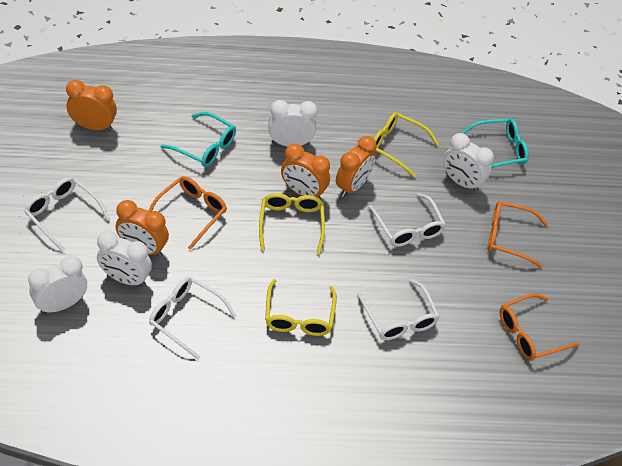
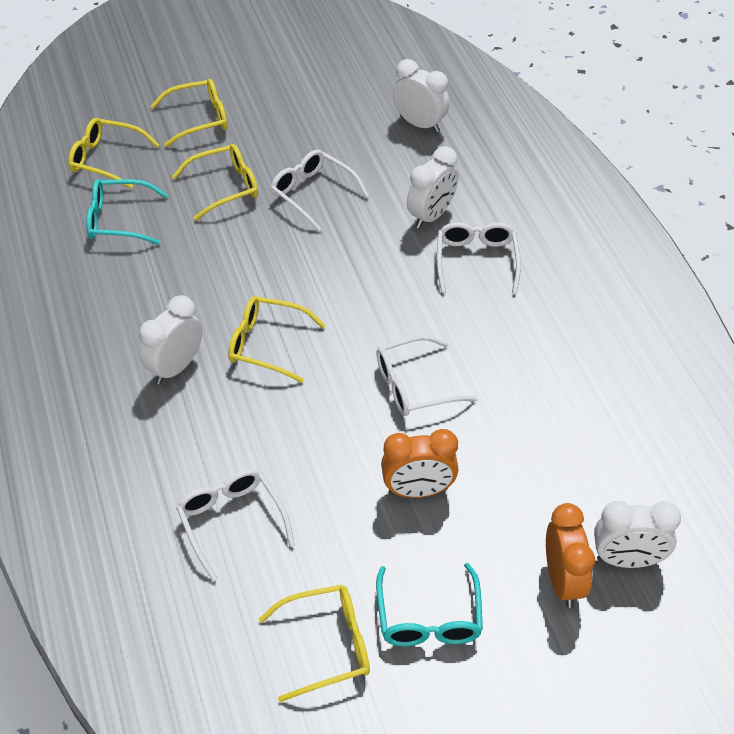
orange clock: 4 -> 2
orange glasses: 3 -> 0
yellow glasses: 3 -> 5

